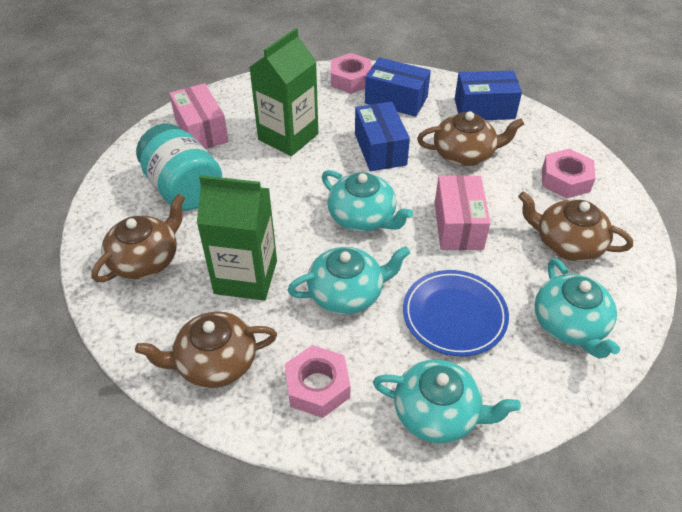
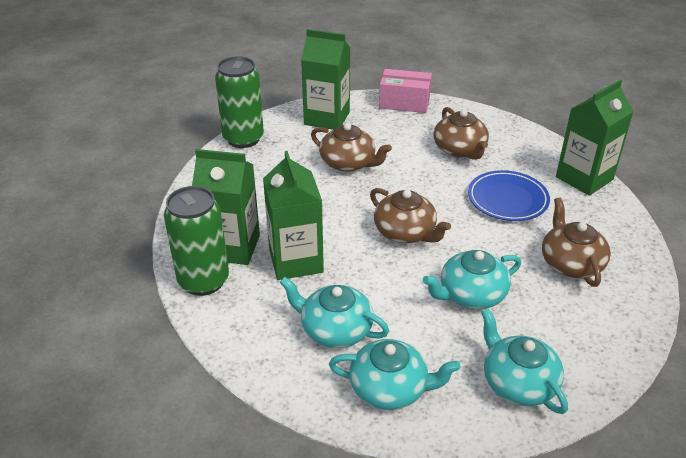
blue box: 3 -> 0
green can: 0 -> 2
green carton: 2 -> 4
pink box: 2 -> 1
pink nut: 3 -> 0
turquoise jar: 1 -> 0

